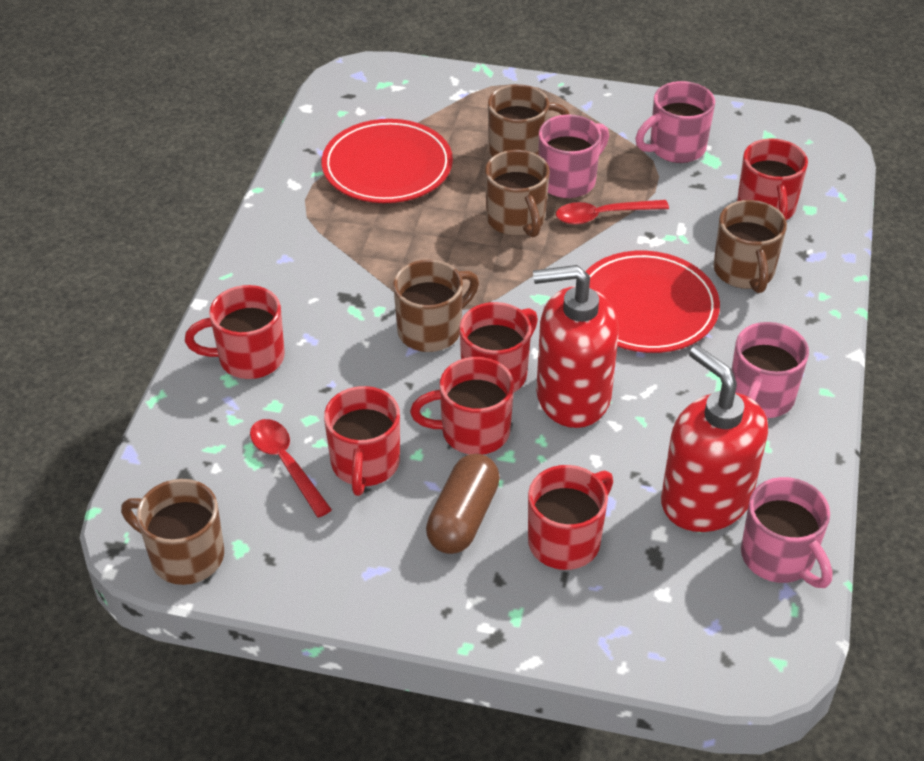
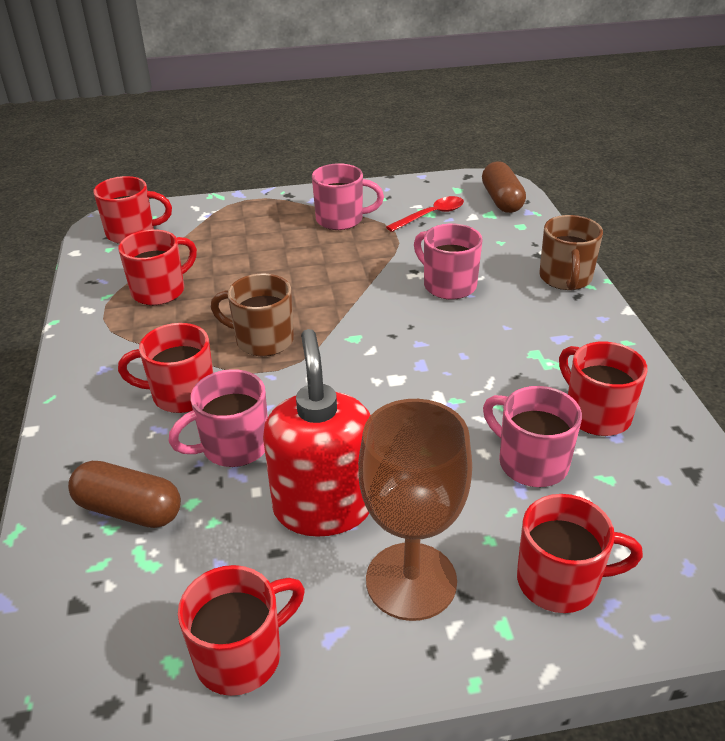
brown capsule: 1 -> 2
brown goblet: 0 -> 1
brown mug: 5 -> 2
red plate: 2 -> 0
red soap dispenser: 2 -> 1
red spoon: 2 -> 1

